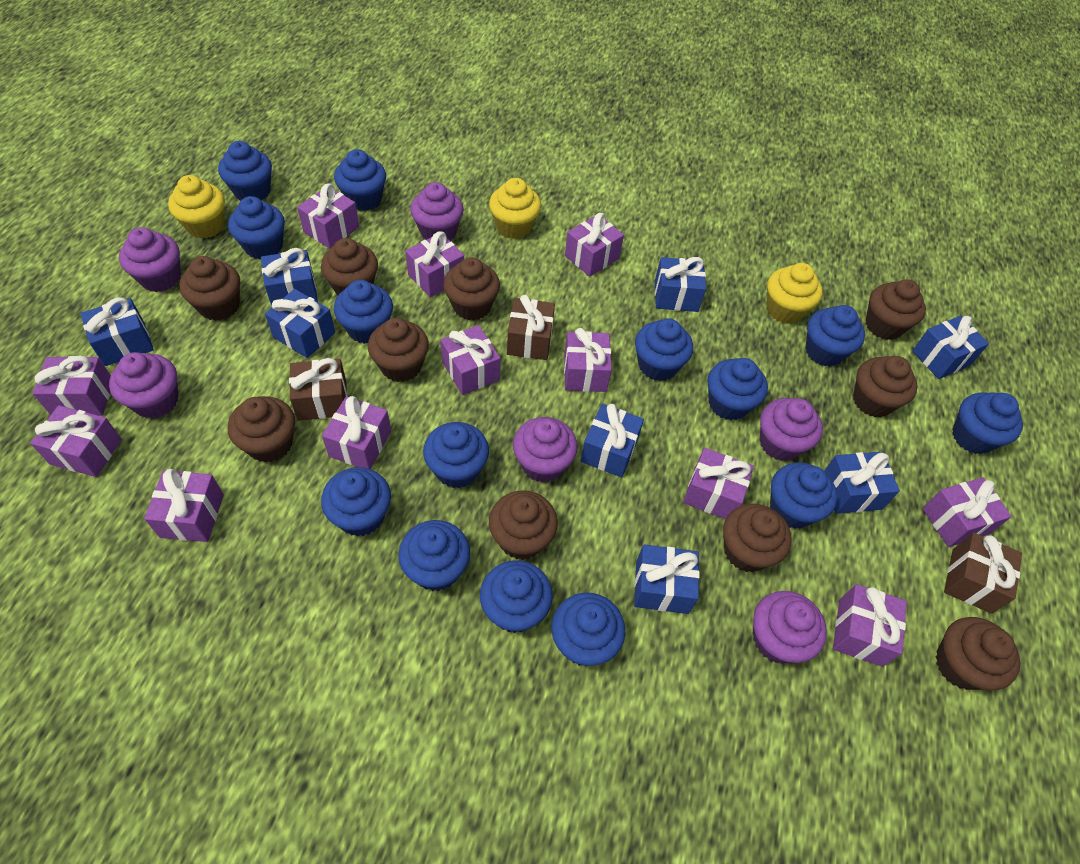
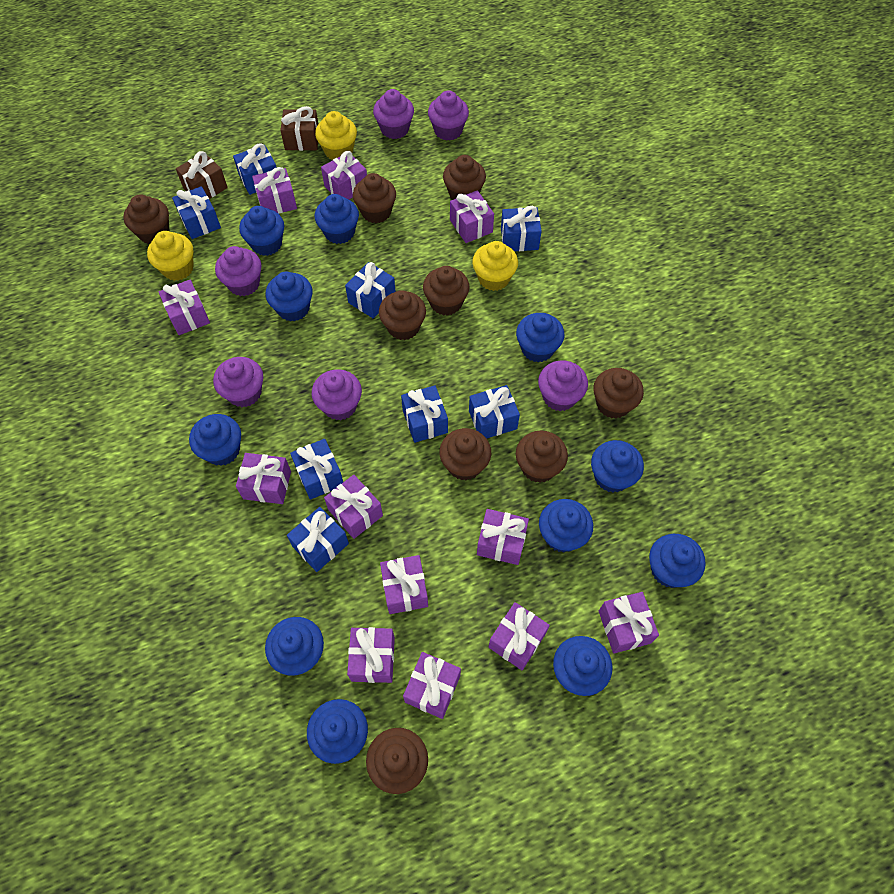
blue cupcake: 14 -> 11
brown cupcake: 10 -> 9
brown gift: 3 -> 2

